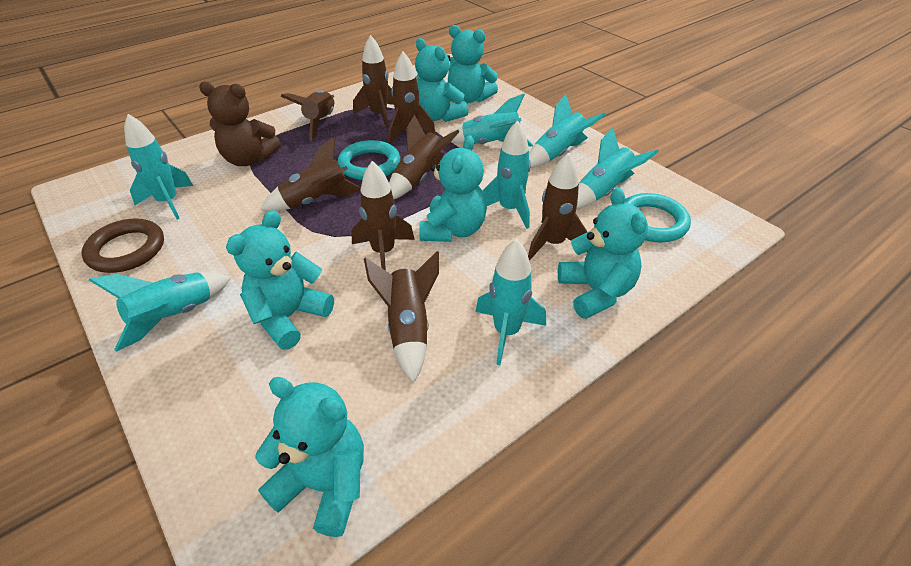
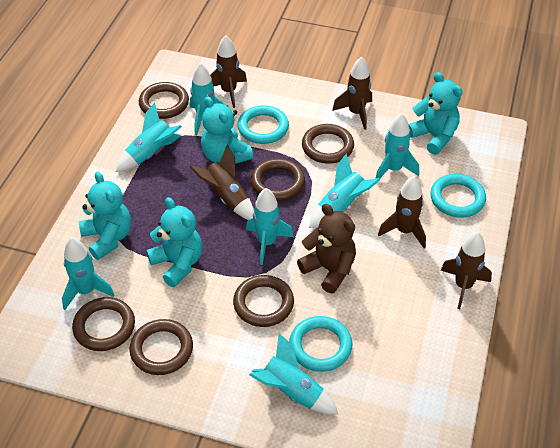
brown ring: 1 -> 6
brown rocket: 8 -> 5
turquoise ring: 2 -> 3
turquoise teddy bear: 6 -> 4

